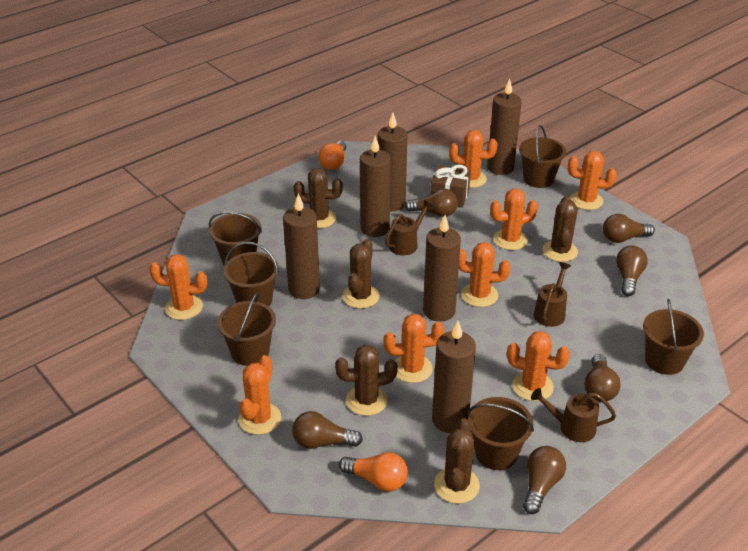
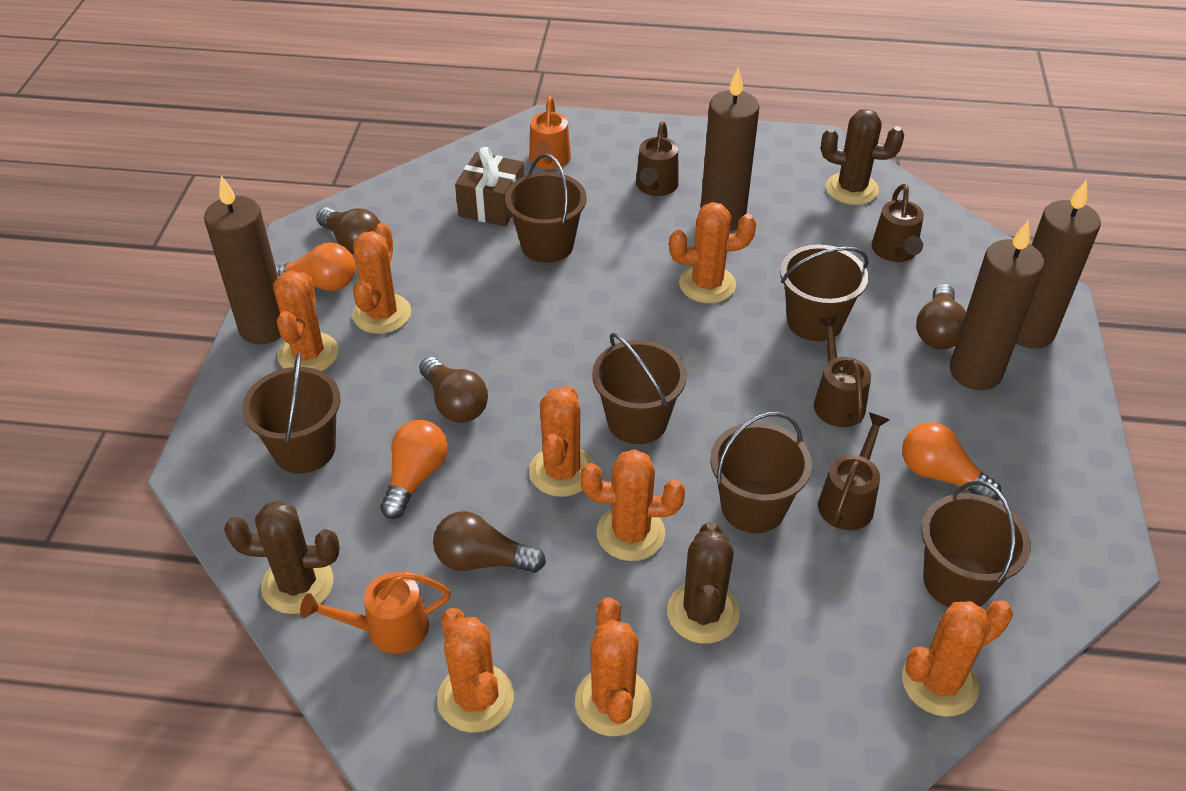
brown cactus: 5 -> 3
brown candle: 6 -> 4
brown light bulb: 6 -> 4
brown watering can: 3 -> 4
orange light bulb: 2 -> 3
orange watering can: 0 -> 2

